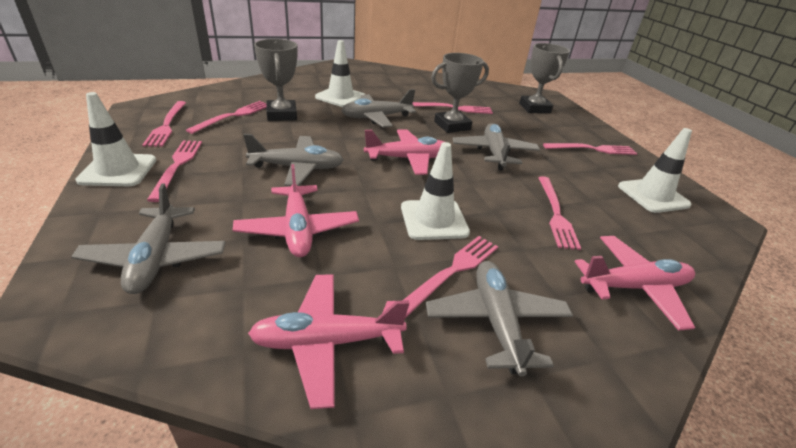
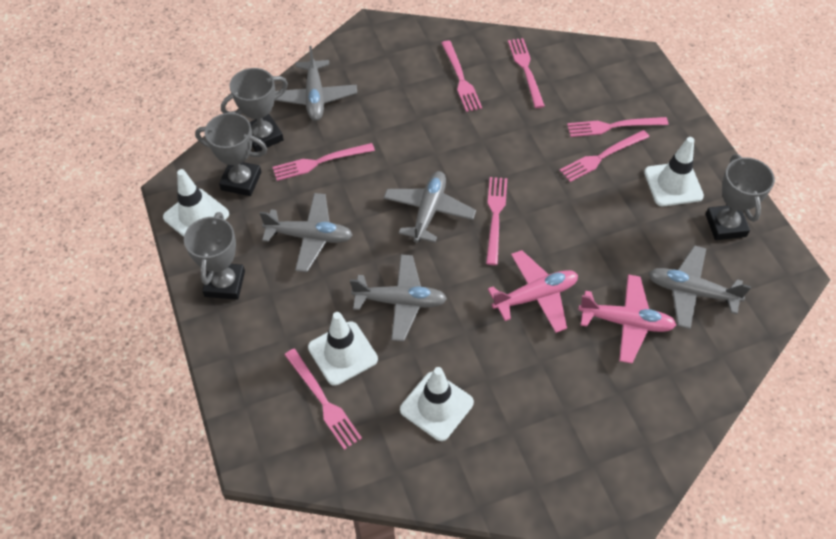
grey trophy: 3 -> 4
pink plane: 4 -> 2

